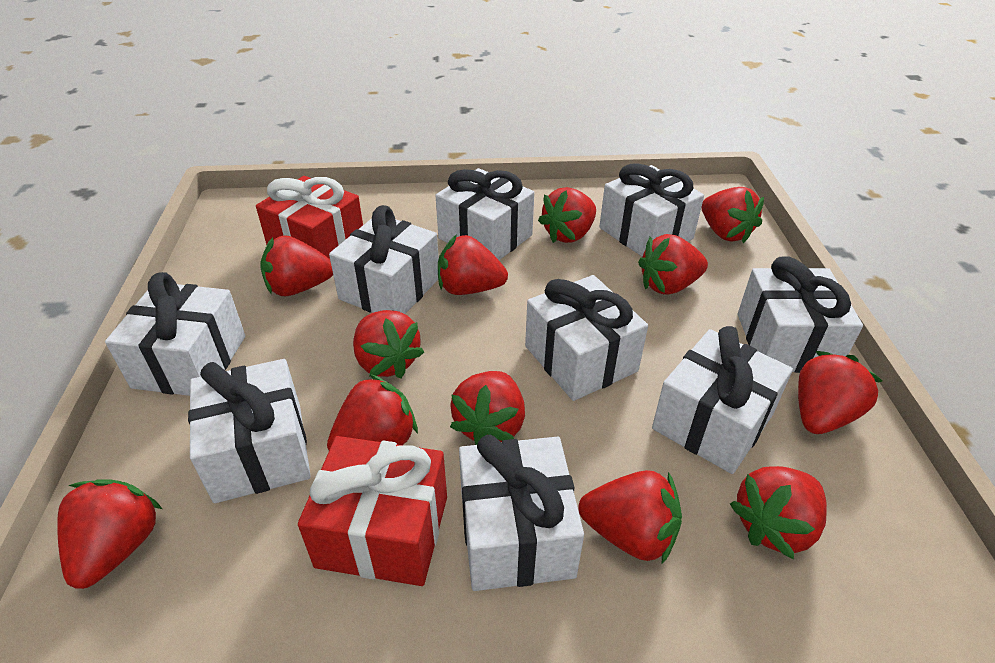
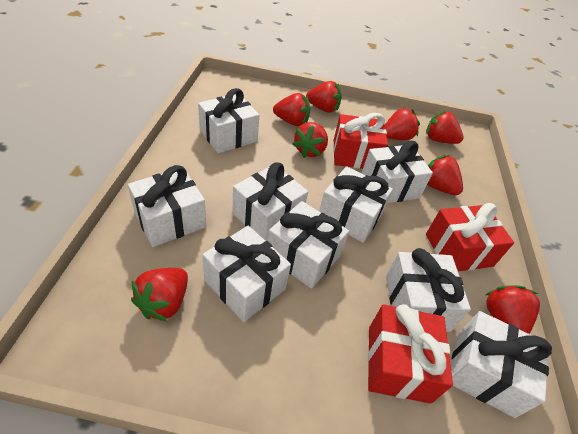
red gift: 2 -> 3
red strawberry: 12 -> 8

